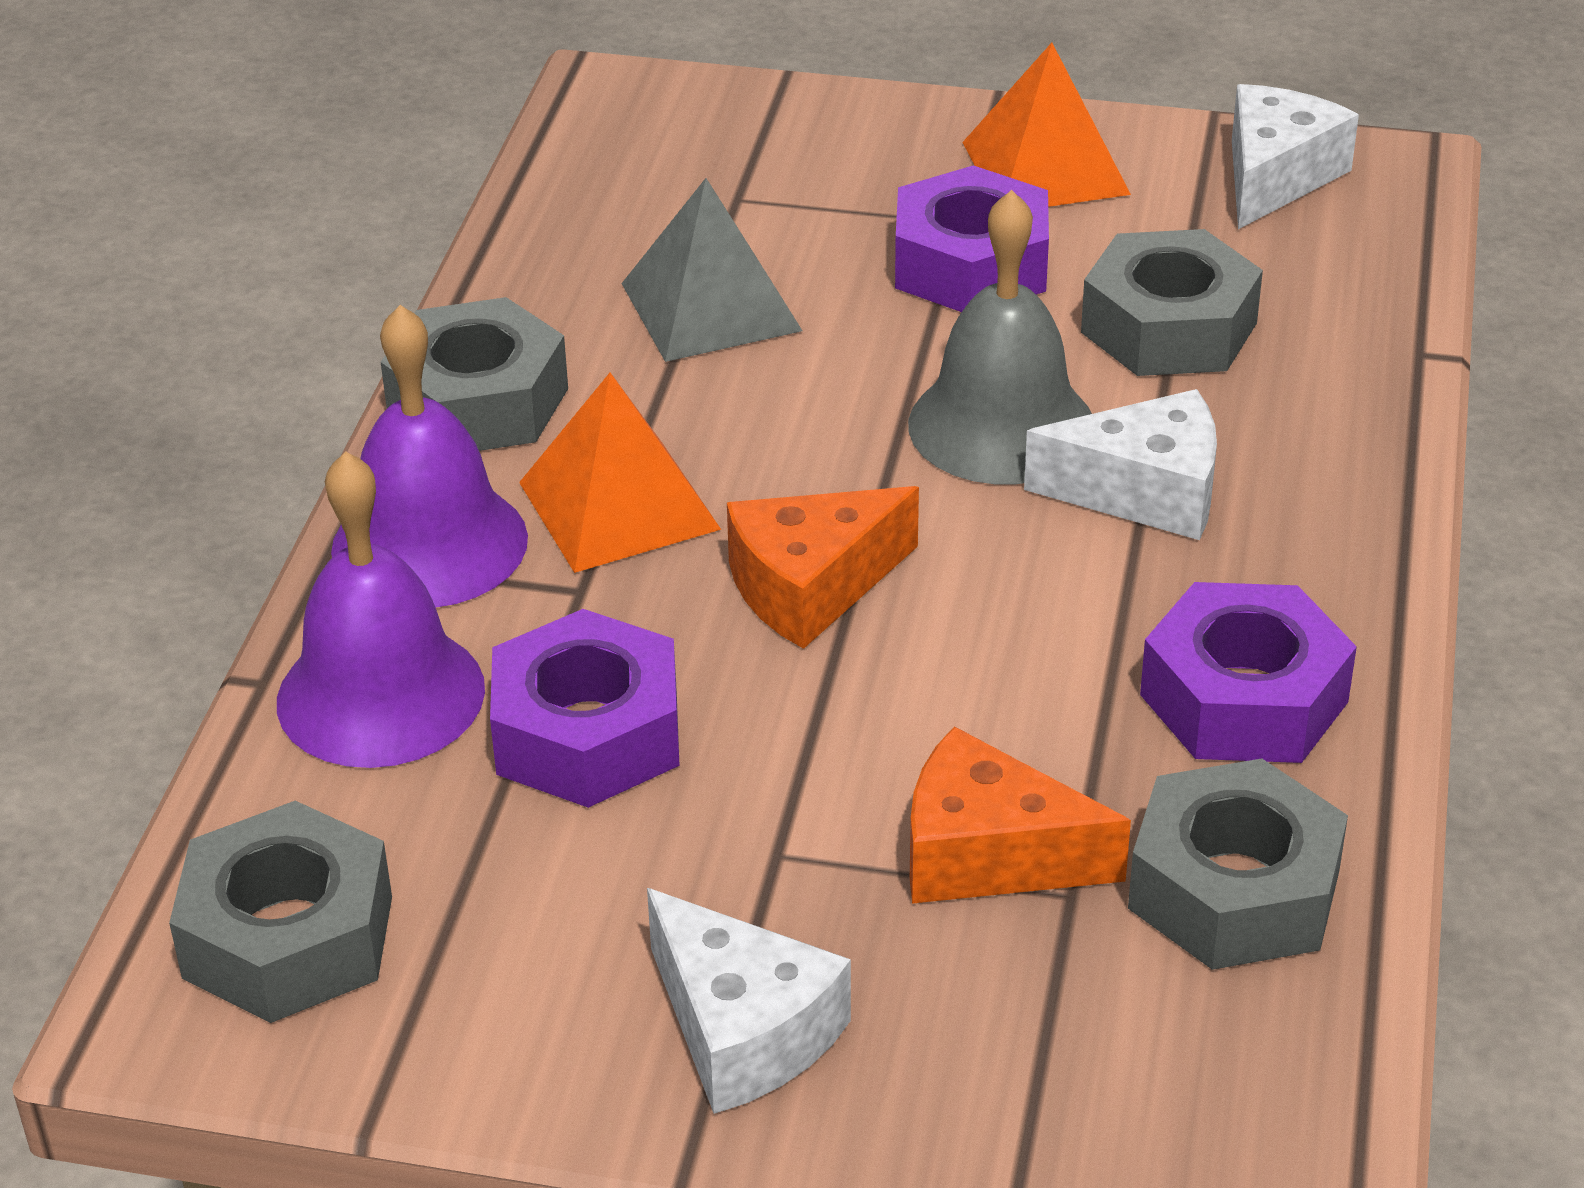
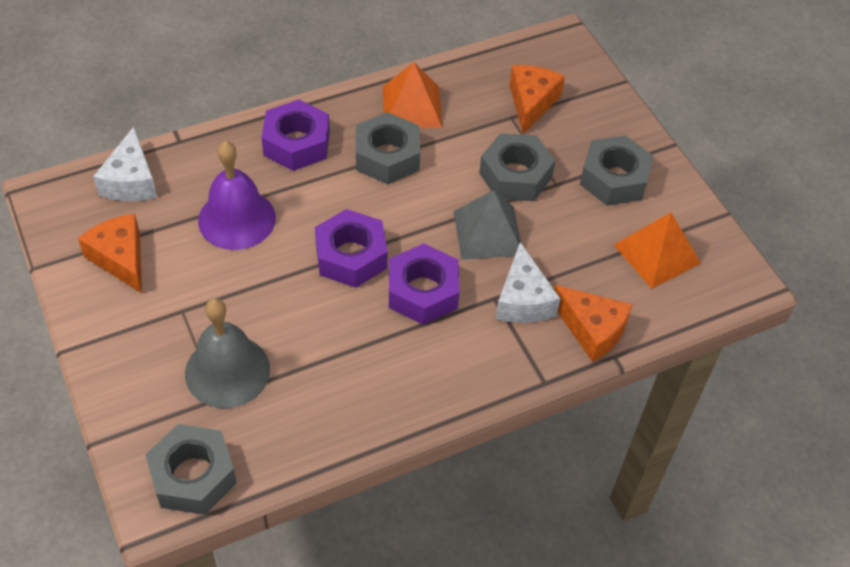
orange cheese: 2 -> 3
purple bell: 2 -> 1
white cheese: 3 -> 2

